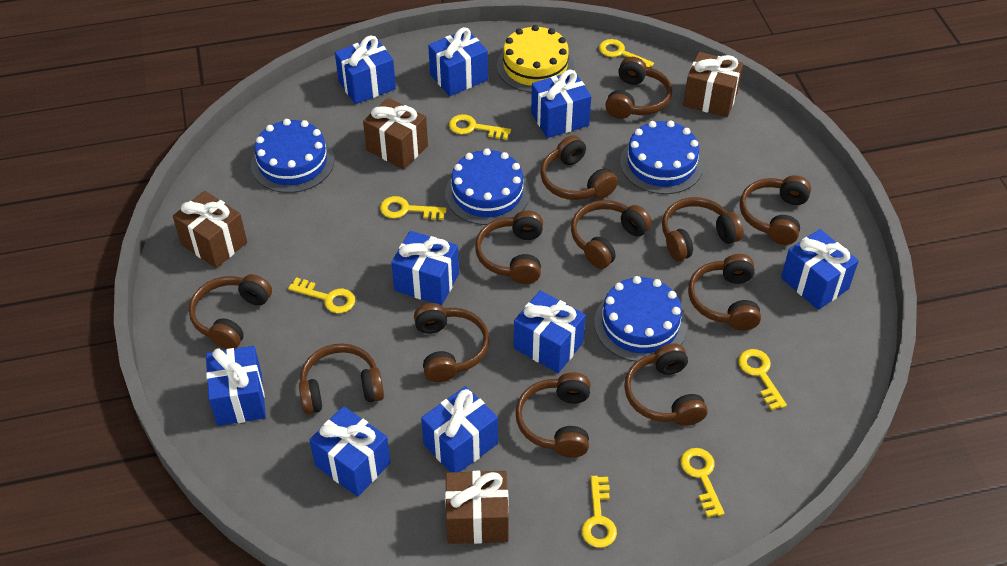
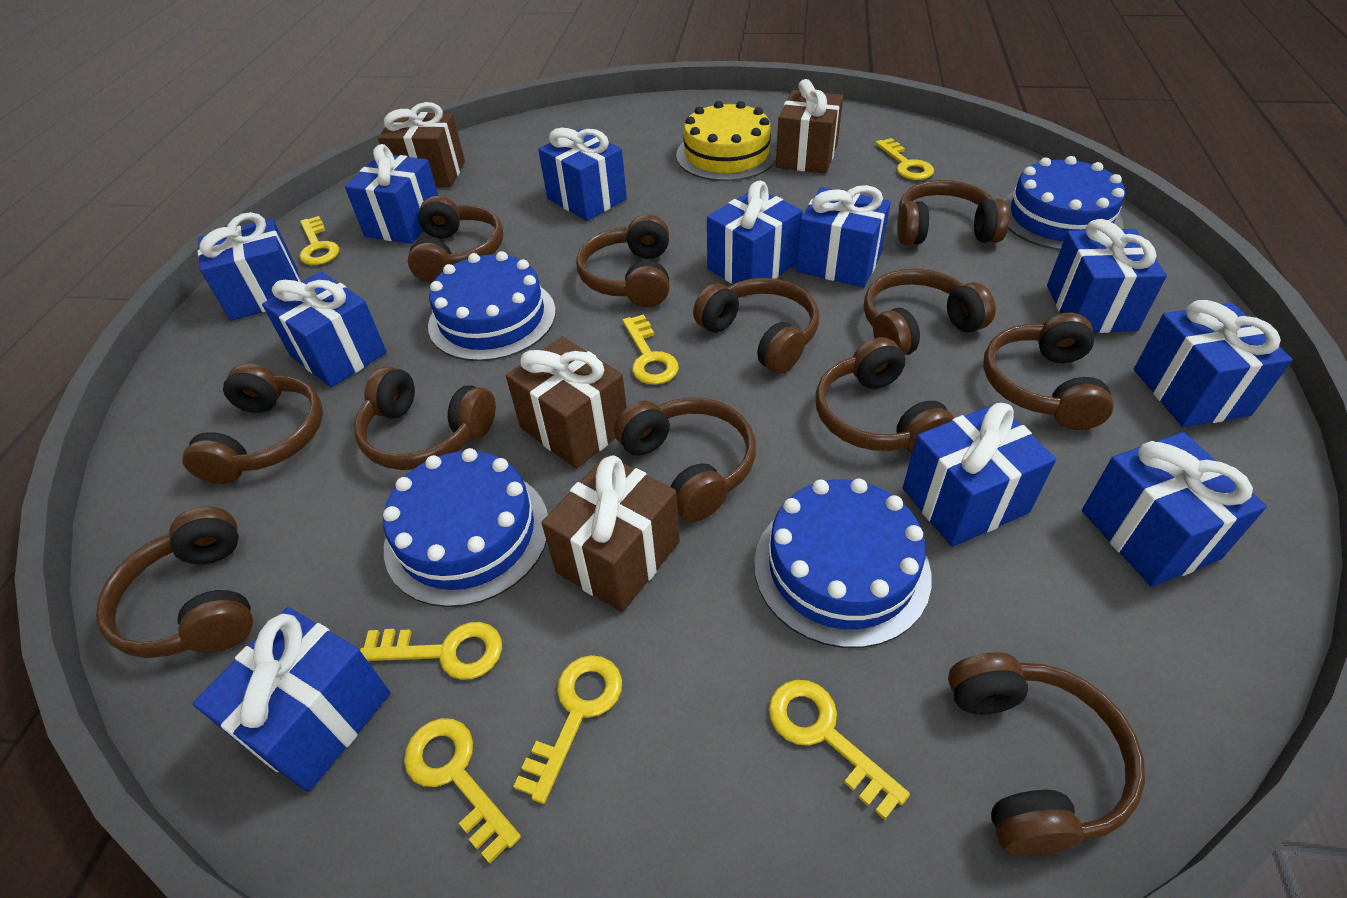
blue gift: 9 -> 11

